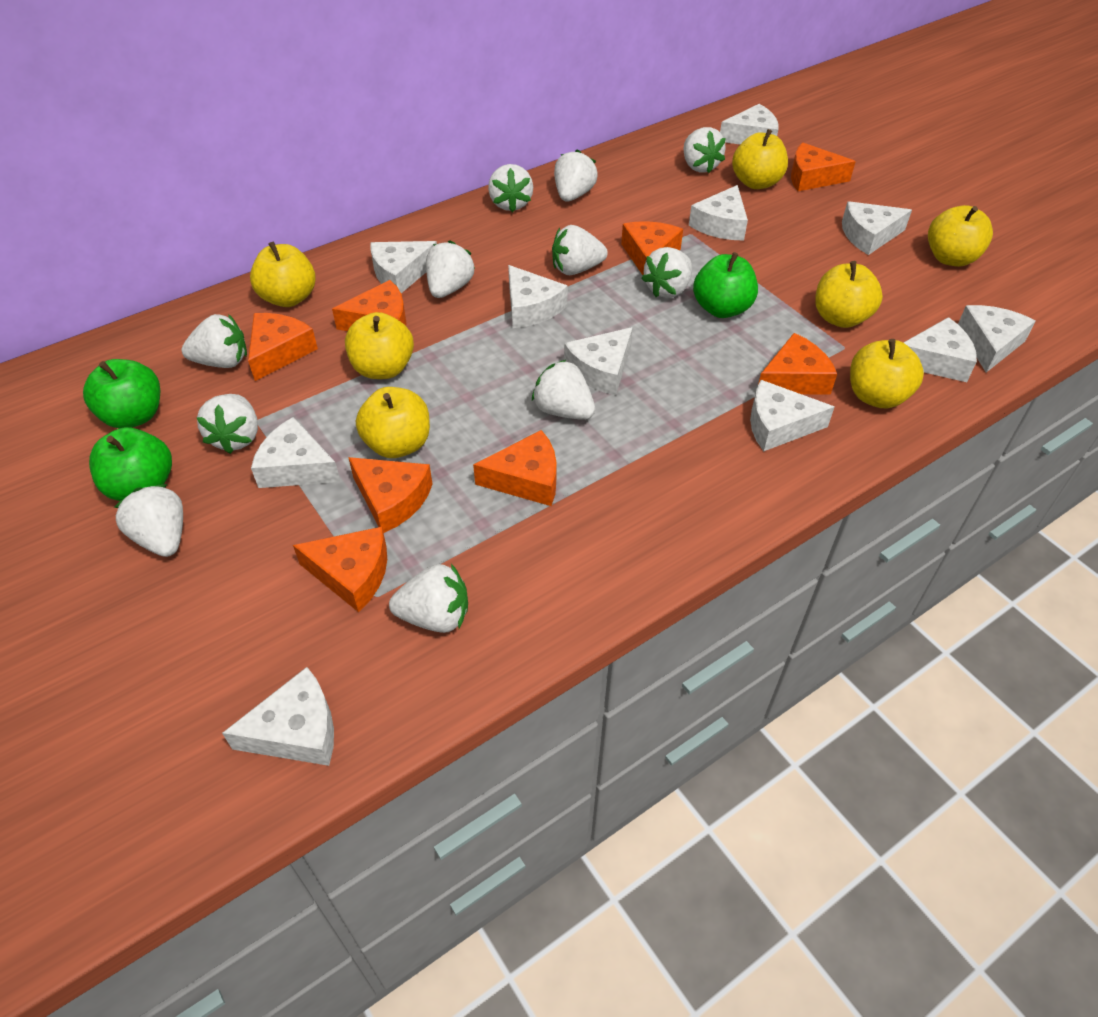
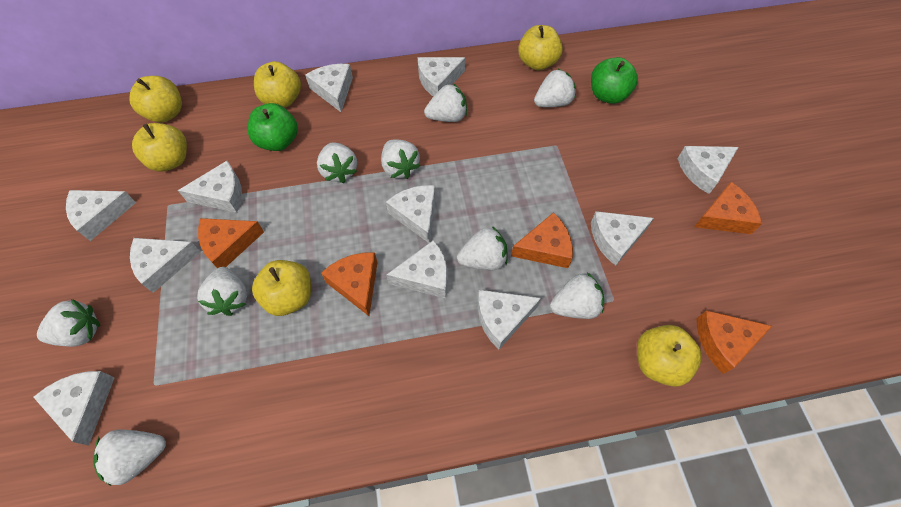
green apple: 3 -> 2
orange cheese: 8 -> 5
white strawberry: 11 -> 9
yellow apple: 7 -> 6

